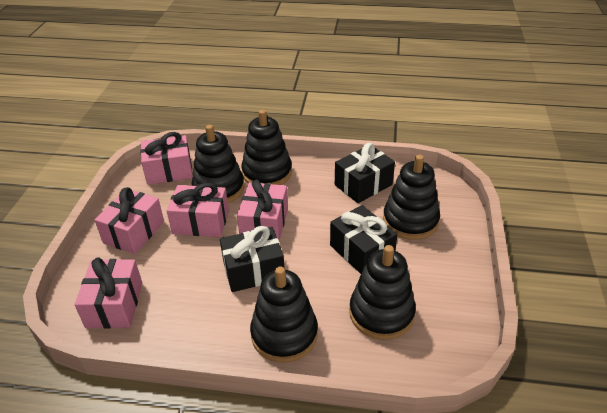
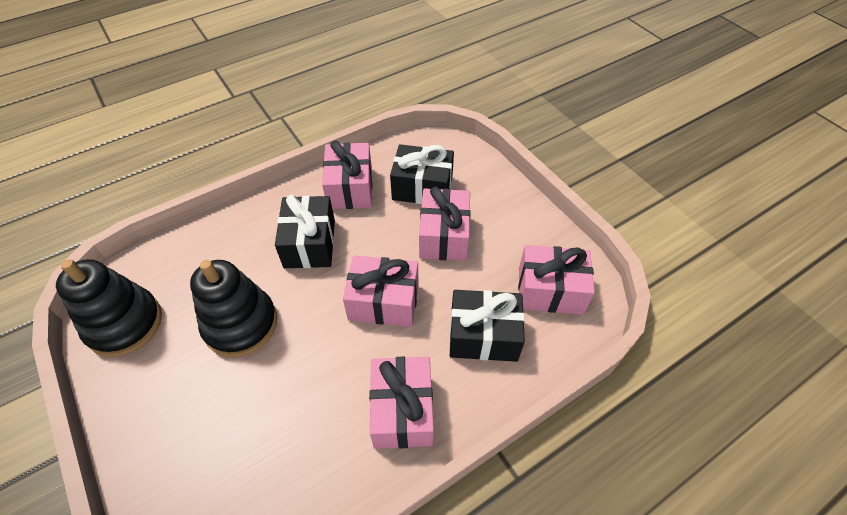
black stacking toy: 5 -> 2

